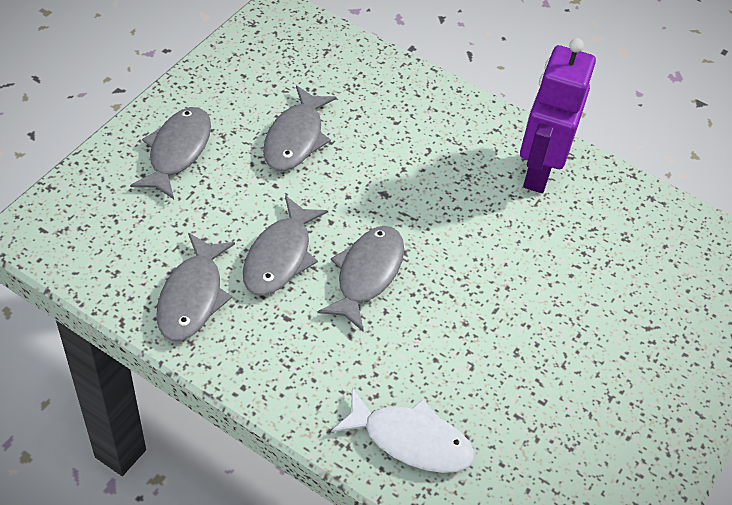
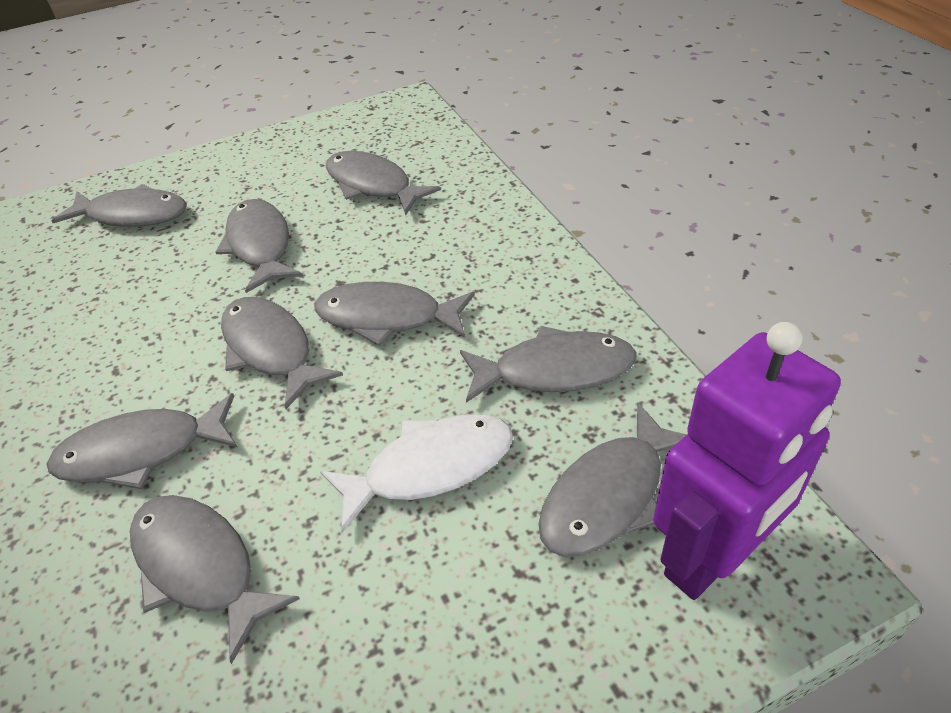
grey fish: 5 -> 9

